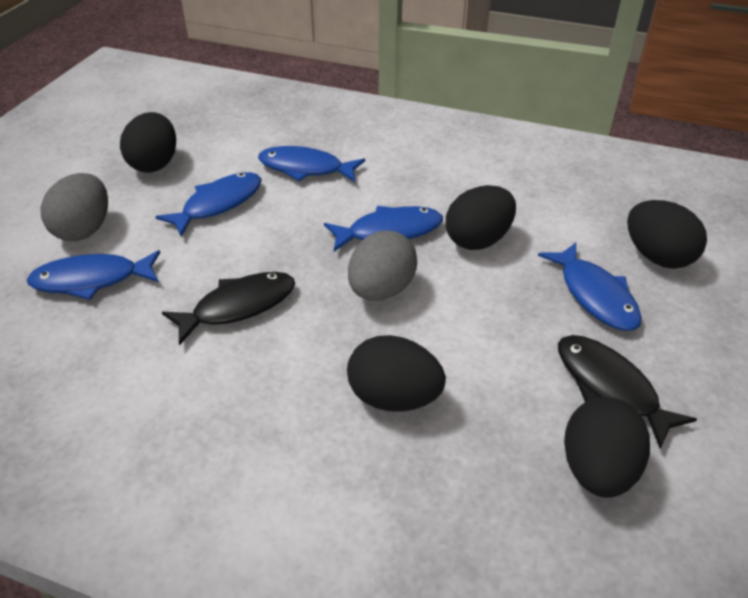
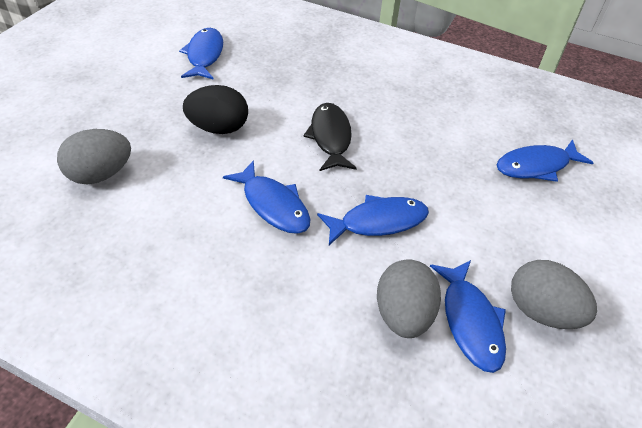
black egg: 5 -> 1
black fish: 2 -> 1
grey egg: 2 -> 3

